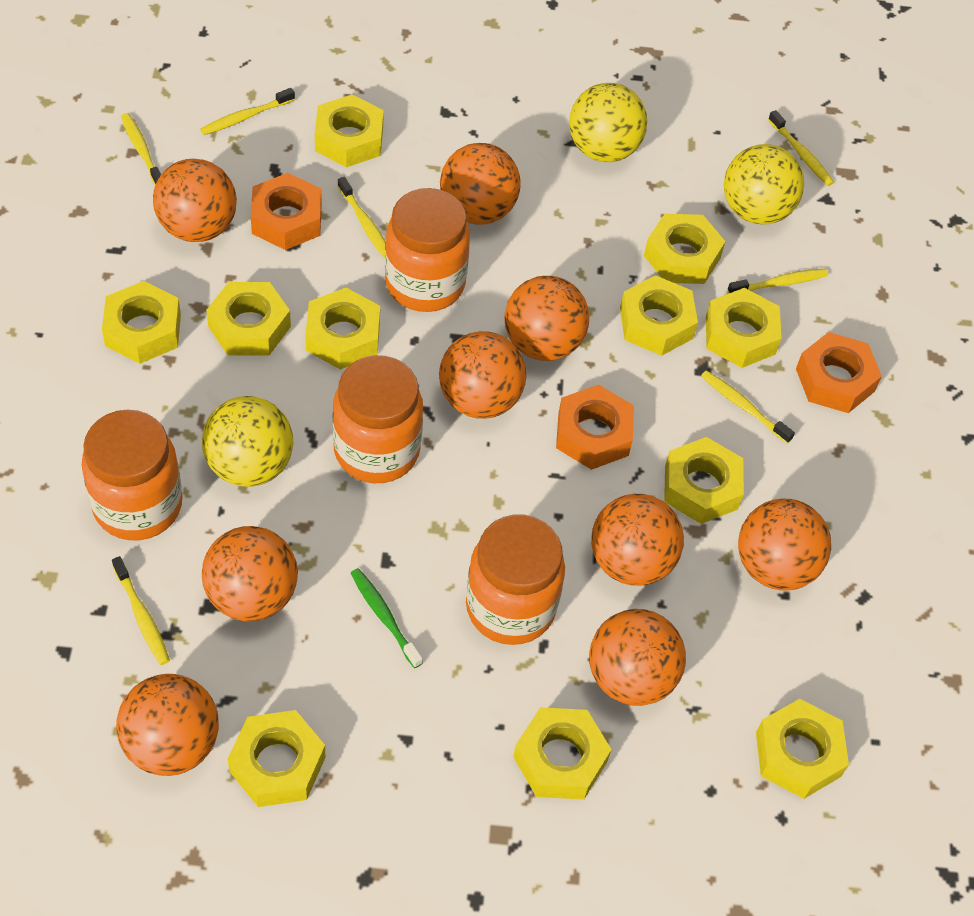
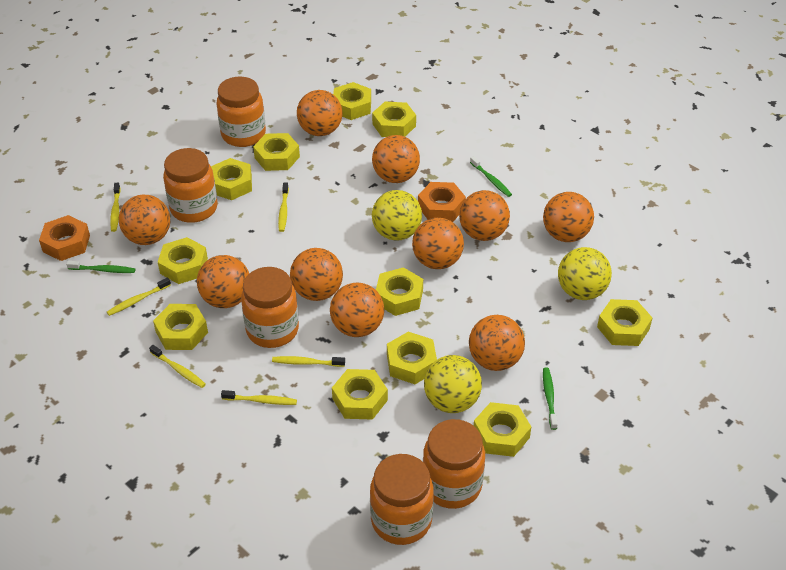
green toothbrush: 1 -> 3
orange ball: 9 -> 10
orange jar: 4 -> 5
orange nut: 3 -> 2
yellow toothbrush: 7 -> 6

